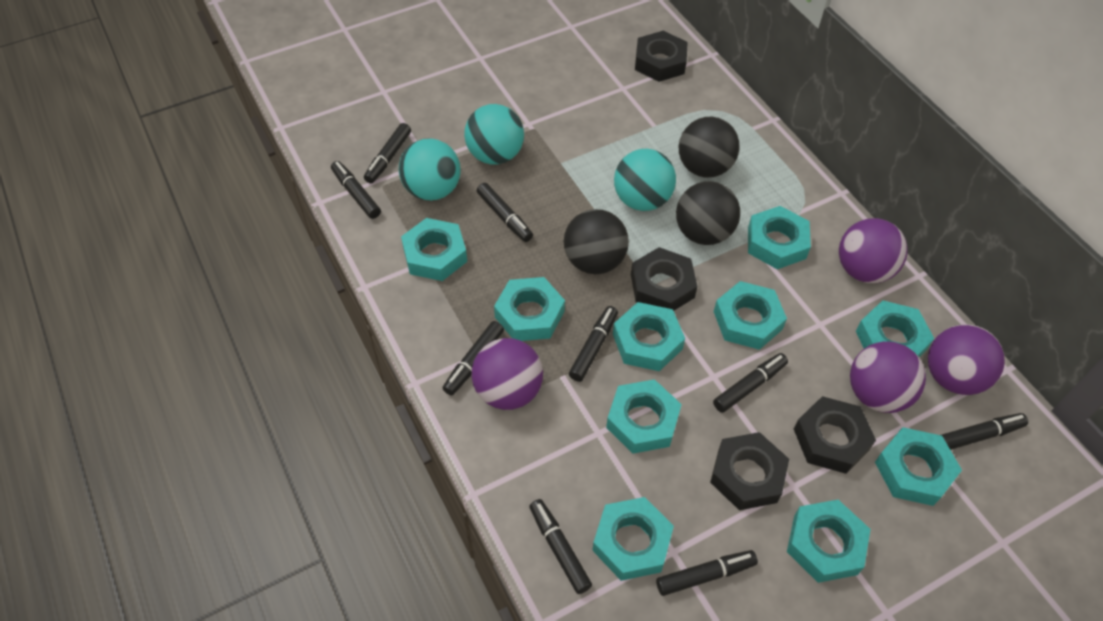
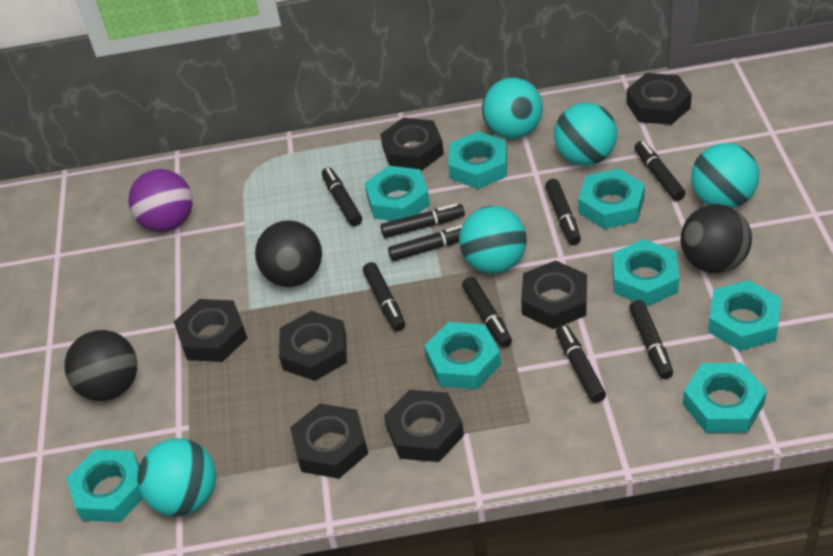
black nut: 4 -> 7
purple ball: 4 -> 1
turquoise ball: 3 -> 5
turquoise nut: 10 -> 8

